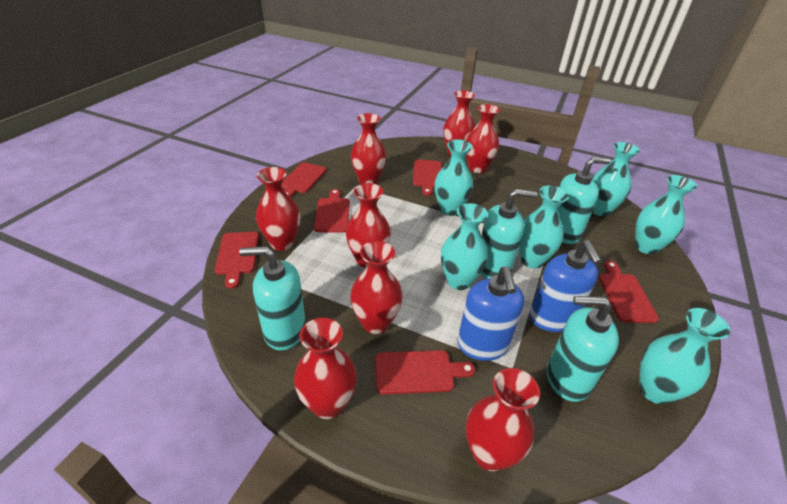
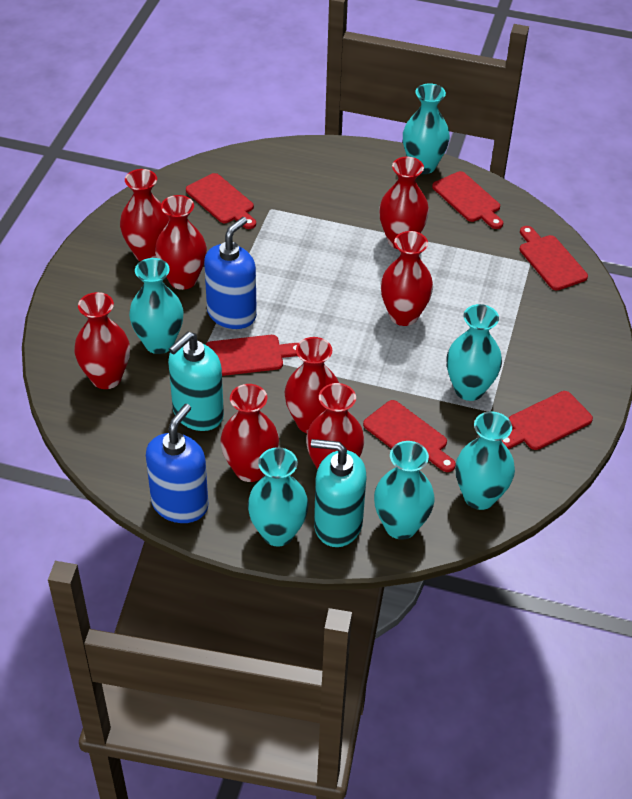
turquoise soap dispenser: 4 -> 2

